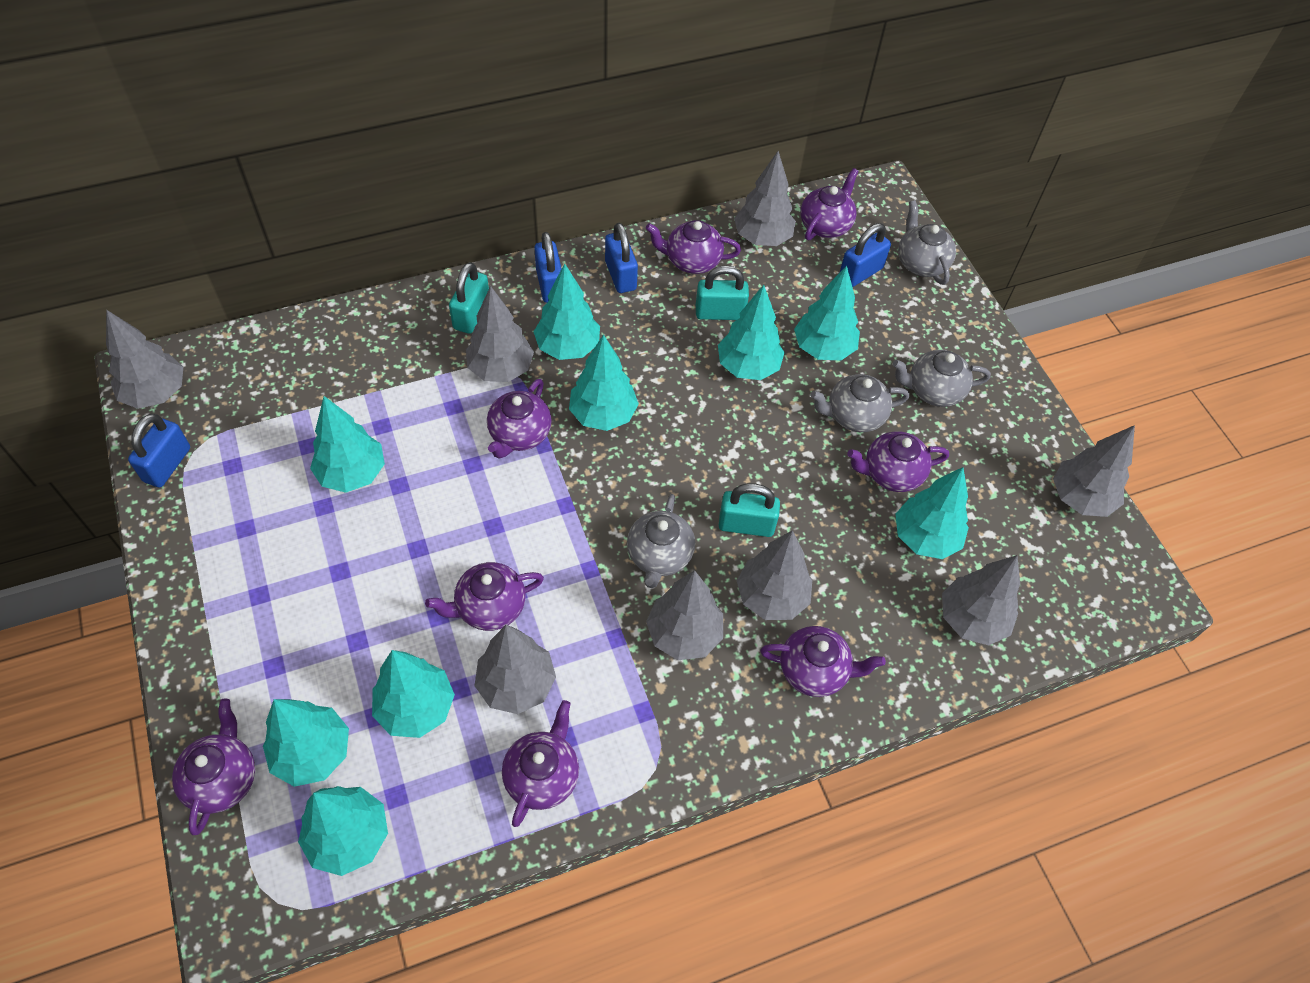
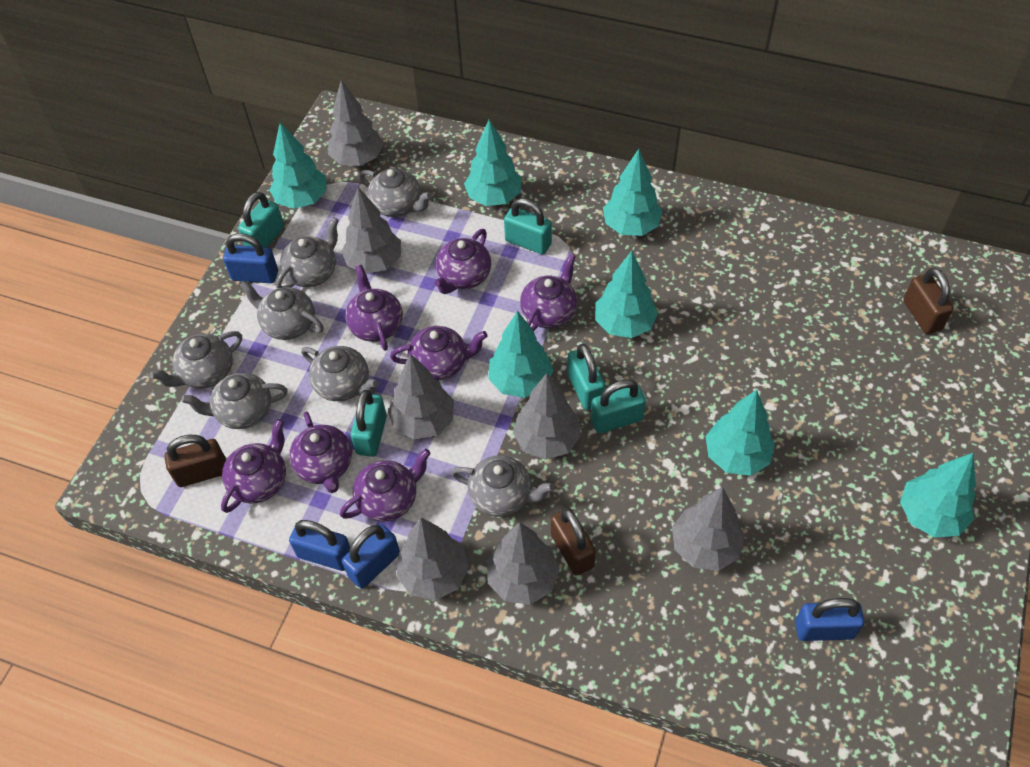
brown padlock: 0 -> 3
grey teapot: 4 -> 7
grey tree: 8 -> 7
purple teapot: 8 -> 7
turquoise padlock: 3 -> 5
turquoise tree: 9 -> 7

